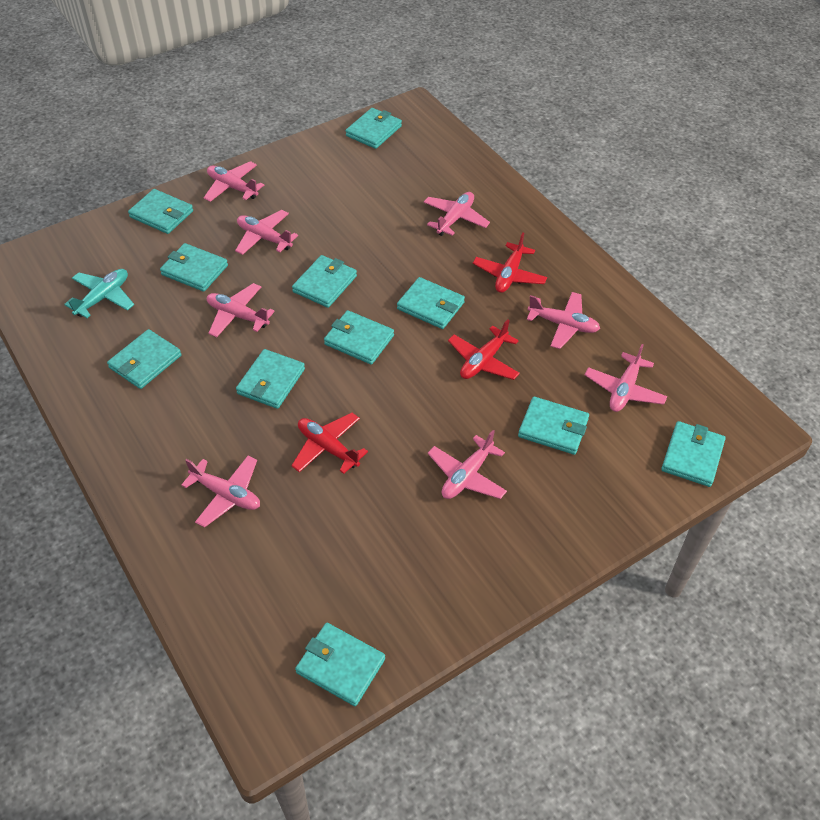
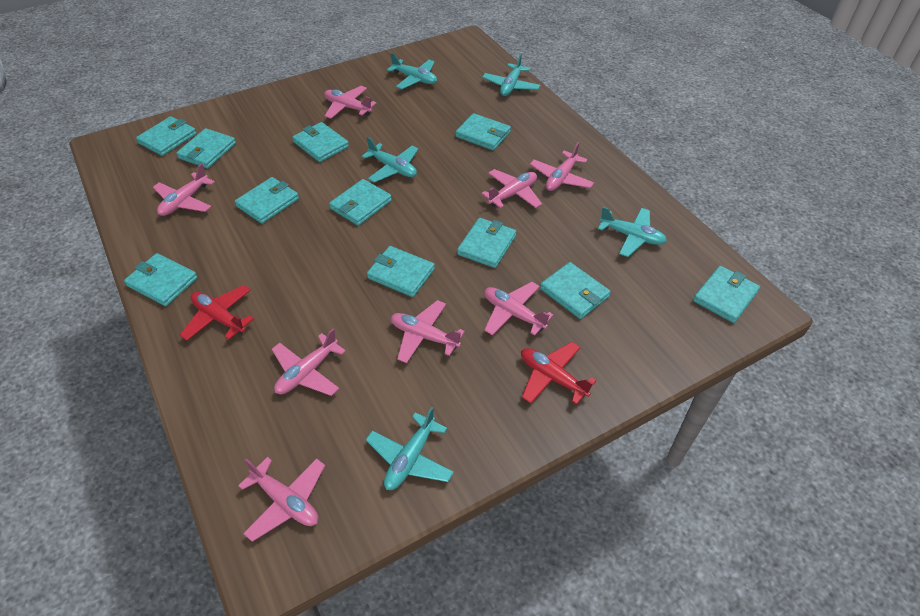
red plane: 3 -> 2
turquoise plane: 1 -> 5

